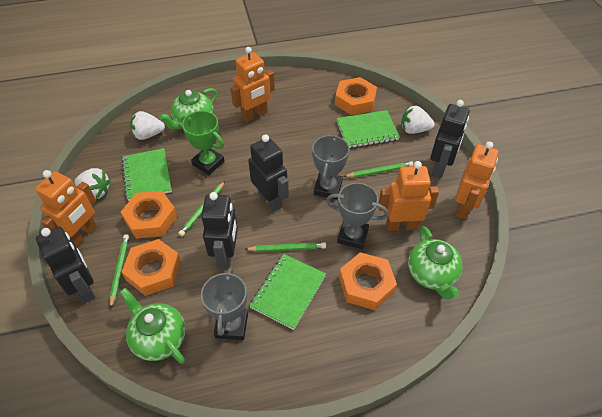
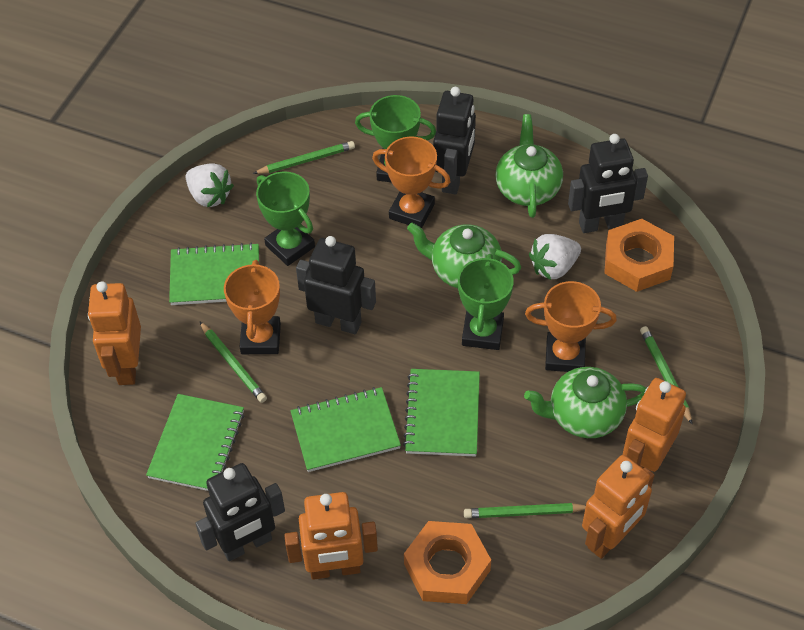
green notebook: 3 -> 4
green trophy: 1 -> 3
grey trophy: 3 -> 0
orange nut: 4 -> 2
orange trophy: 0 -> 3
white strawberry: 3 -> 2

